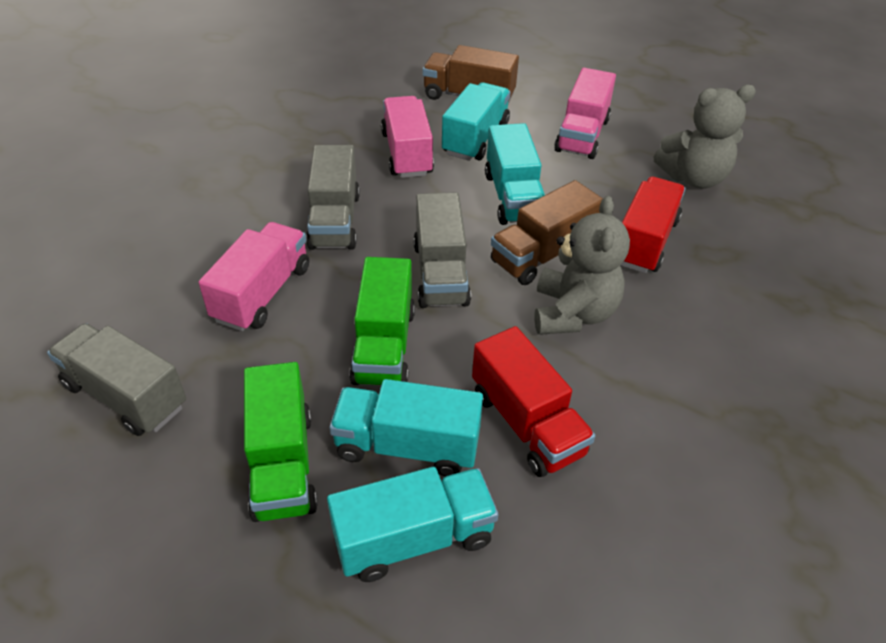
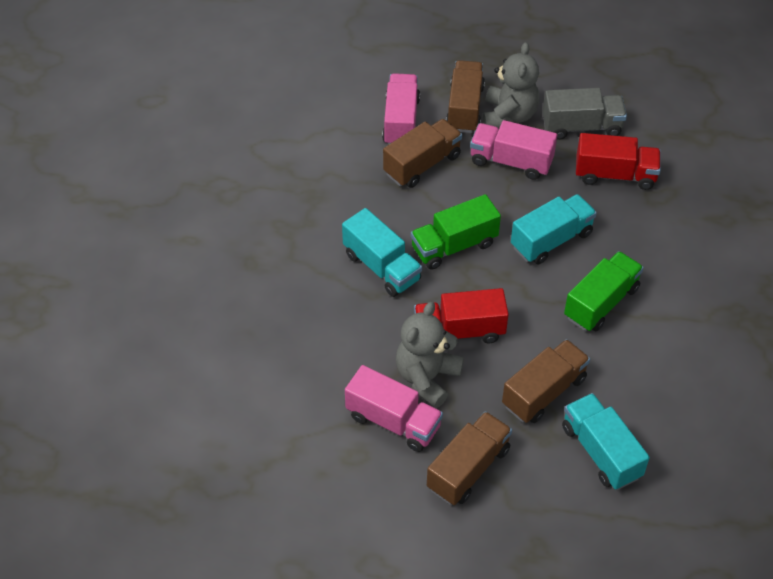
brown truck: 2 -> 4
grey truck: 3 -> 1
turquoise truck: 4 -> 3

